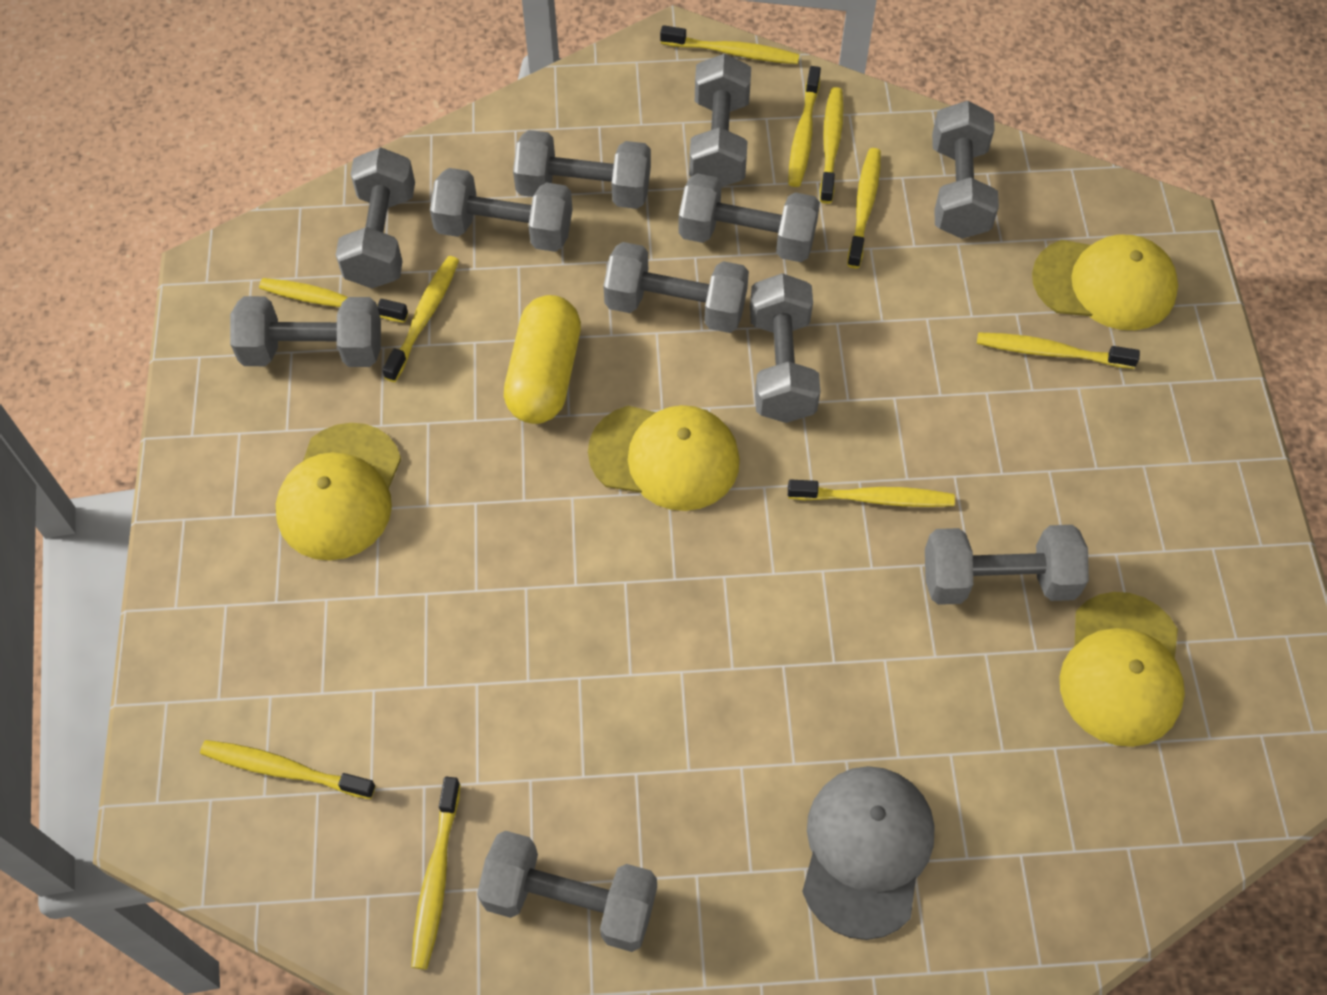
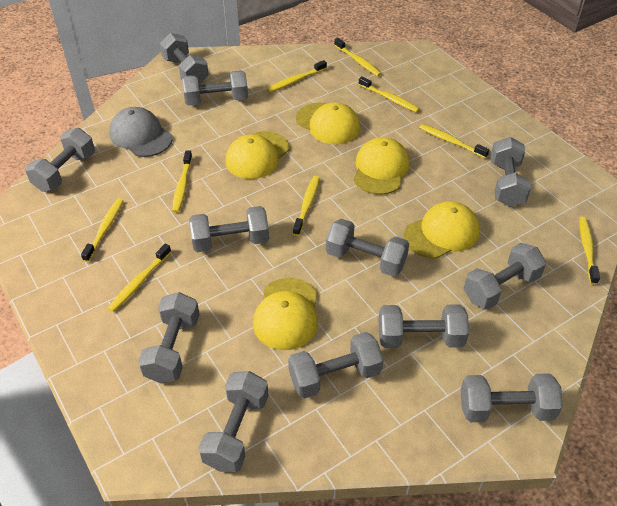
grey dumbbell: 11 -> 12
yellow cap: 4 -> 5
yellow capsule: 1 -> 0
yellow toothbrush: 10 -> 9

